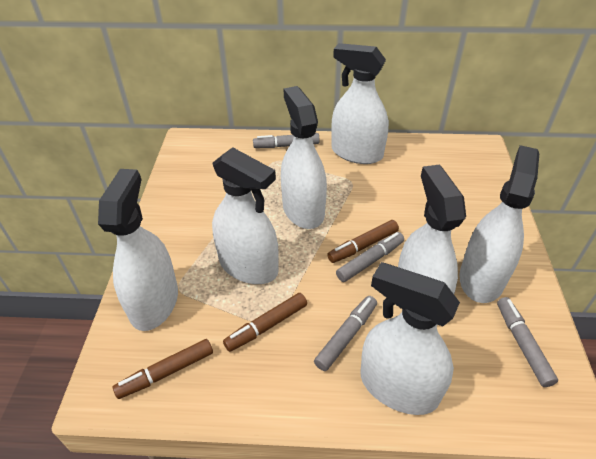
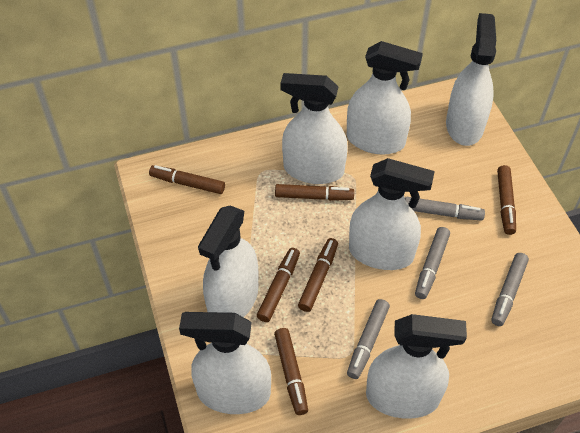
brown marker: 3 -> 6

